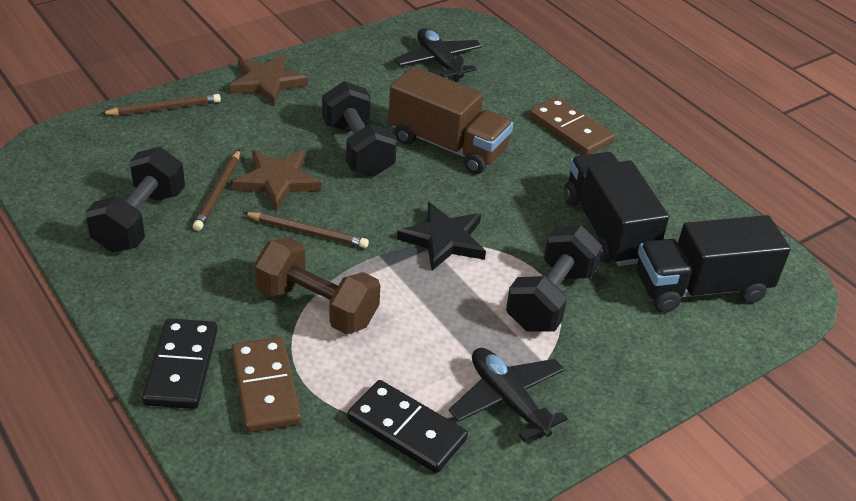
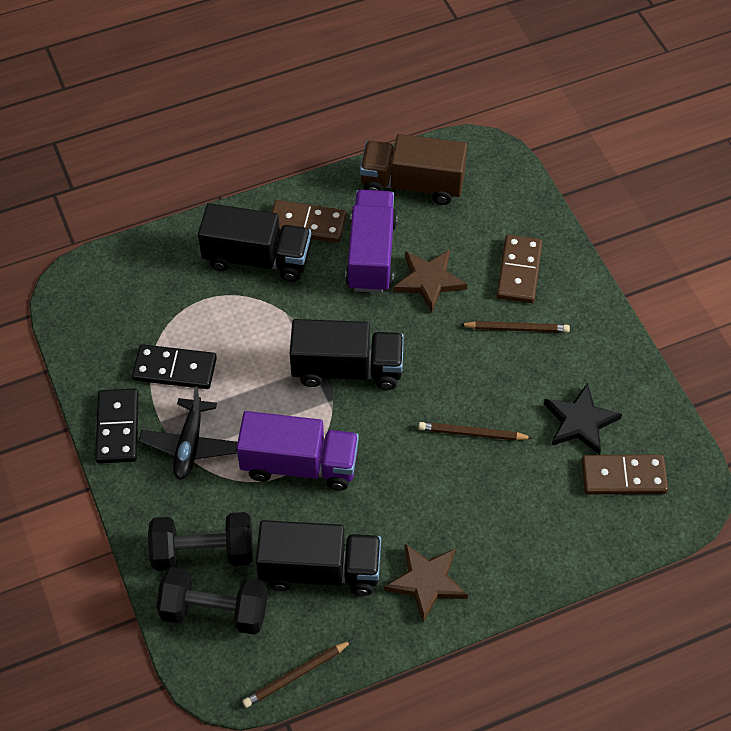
black dumbbell: 3 -> 2
black plane: 2 -> 1
black truck: 2 -> 3
brown domino: 2 -> 3
brown dumbbell: 1 -> 0
purple truck: 0 -> 2

